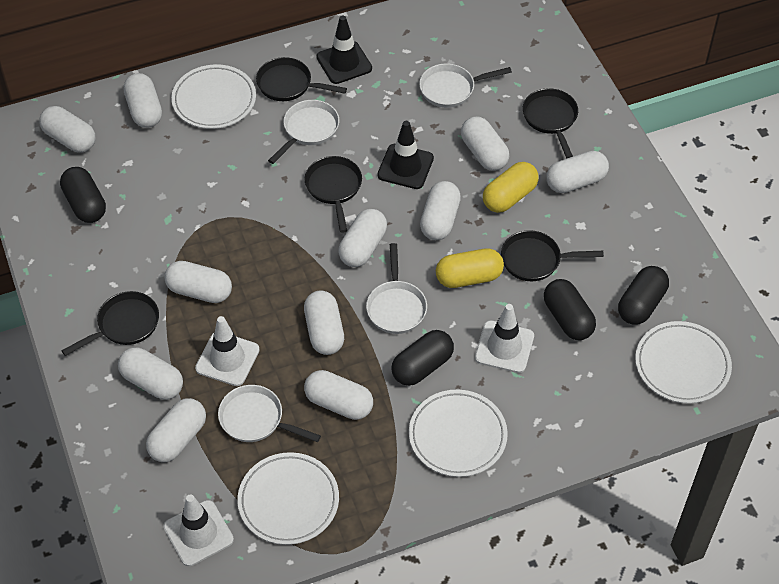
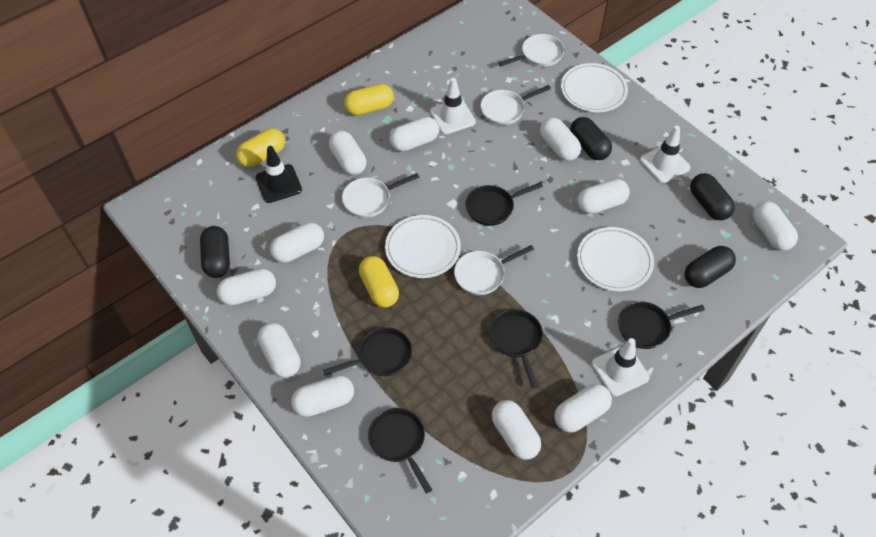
black traffic cone: 2 -> 1
white plate: 4 -> 3
yellow capsule: 2 -> 3

